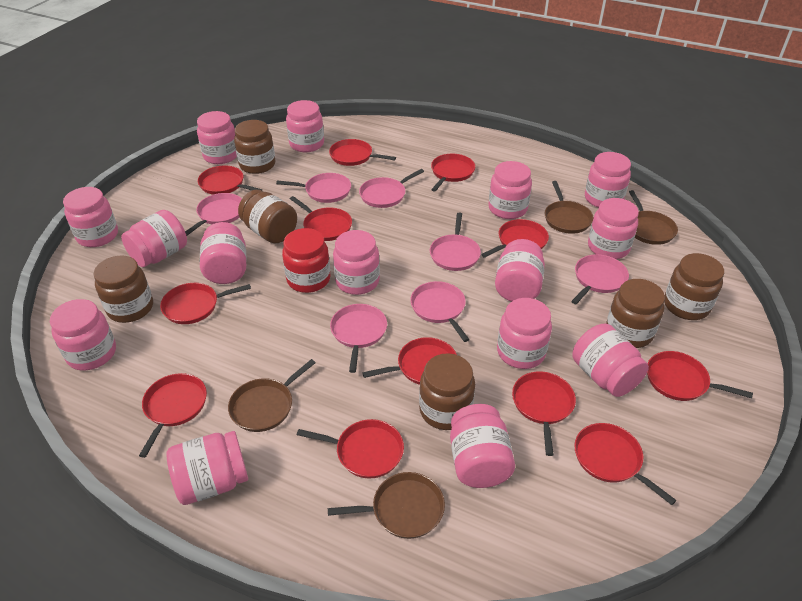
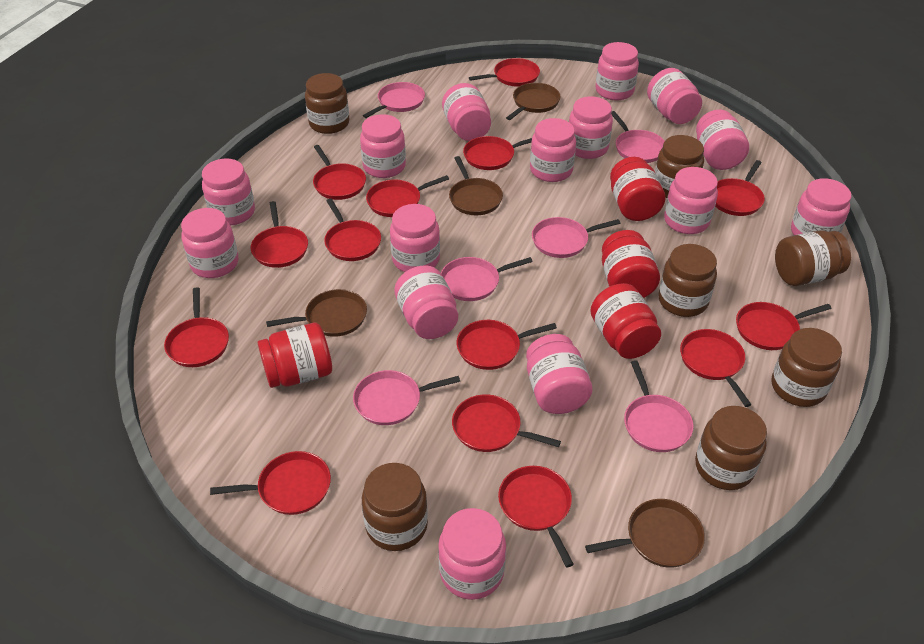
brown jar: 6 -> 7
pink pan: 7 -> 6
red jar: 1 -> 4
red pan: 12 -> 14

